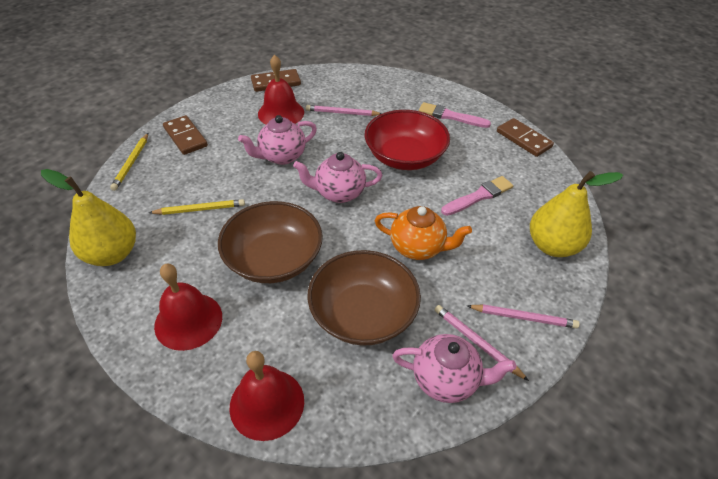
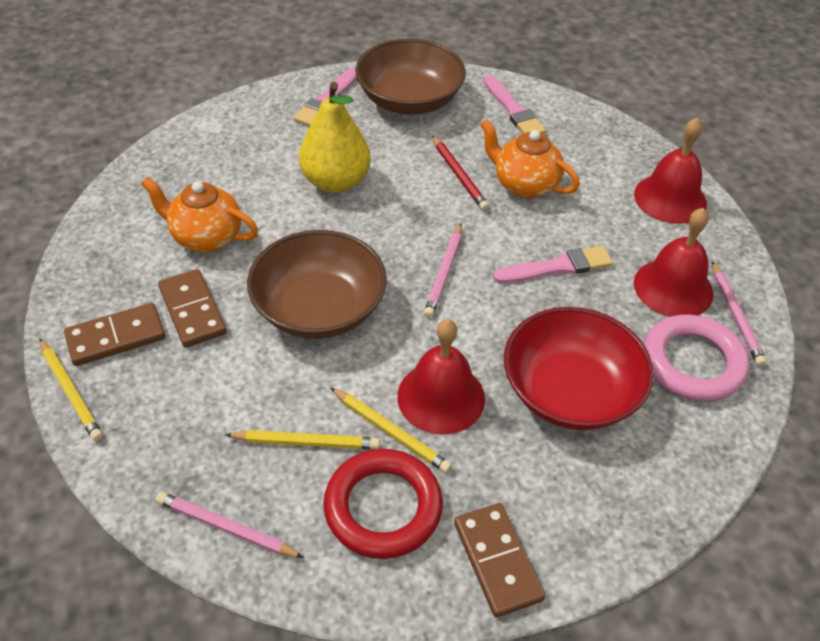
orange teapot: 1 -> 2
pink brush: 2 -> 3
pink ring: 0 -> 1
pink teapot: 3 -> 0
red pencil: 0 -> 1
red ring: 0 -> 1
yellow pear: 2 -> 1
yellow pencil: 2 -> 3

